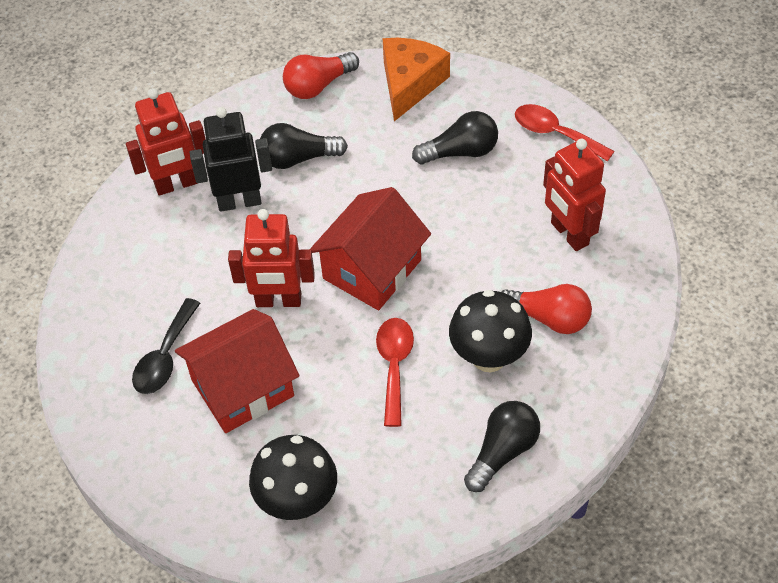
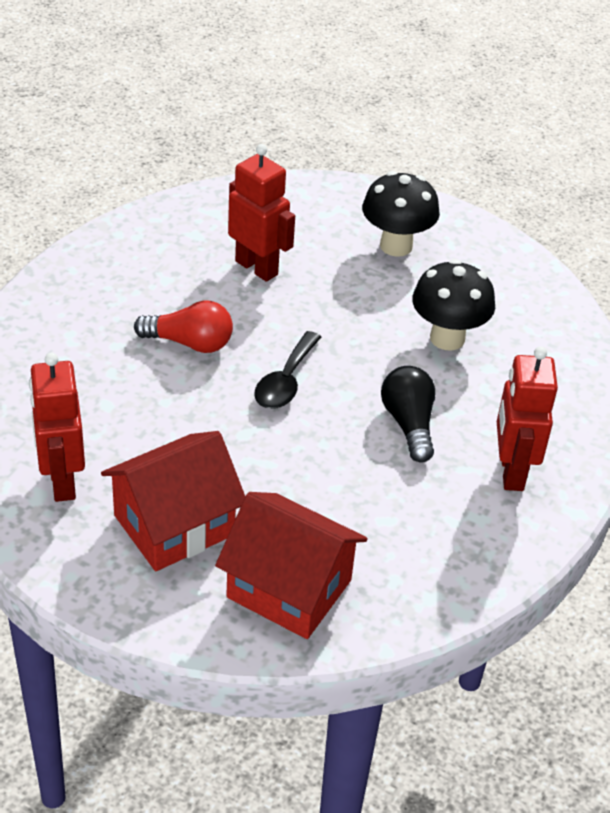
black light bulb: 3 -> 1
black robot: 1 -> 0
orange cheese: 1 -> 0
red light bulb: 2 -> 1
red spoon: 2 -> 0

